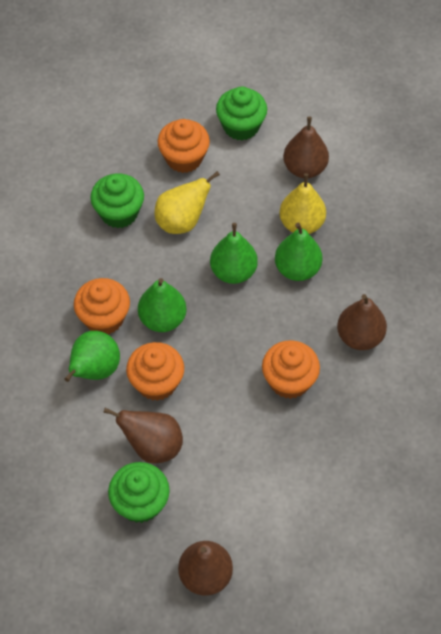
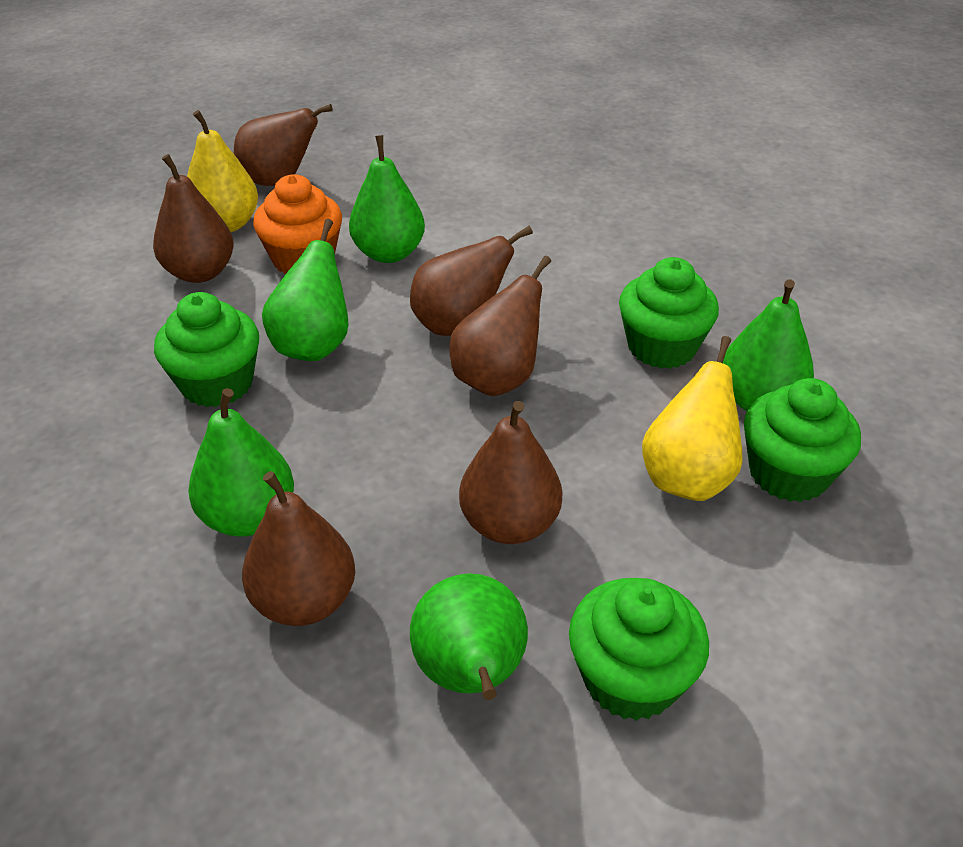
brown pear: 4 -> 6
green cupcake: 3 -> 4
green pear: 4 -> 5
orange cupcake: 4 -> 1

